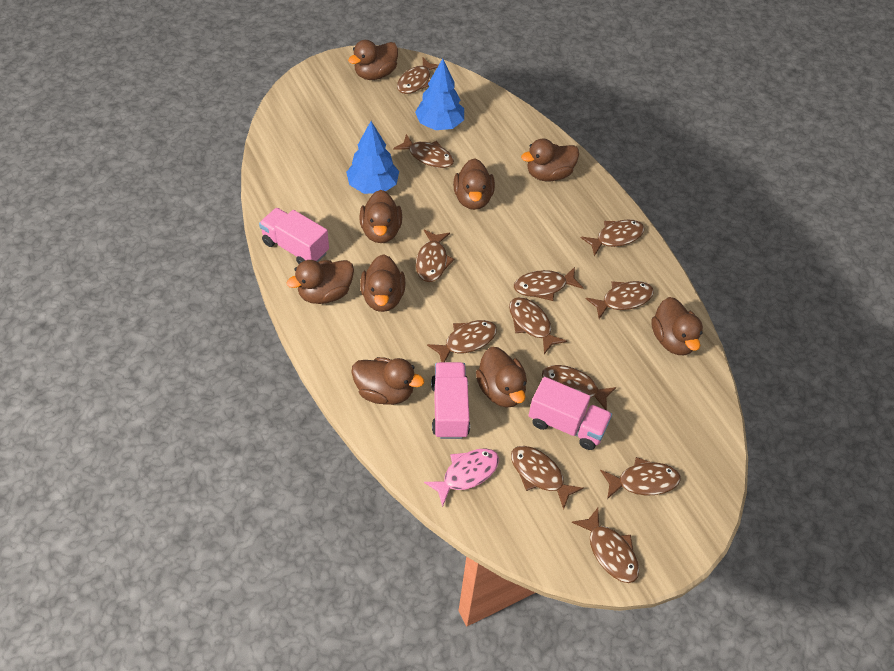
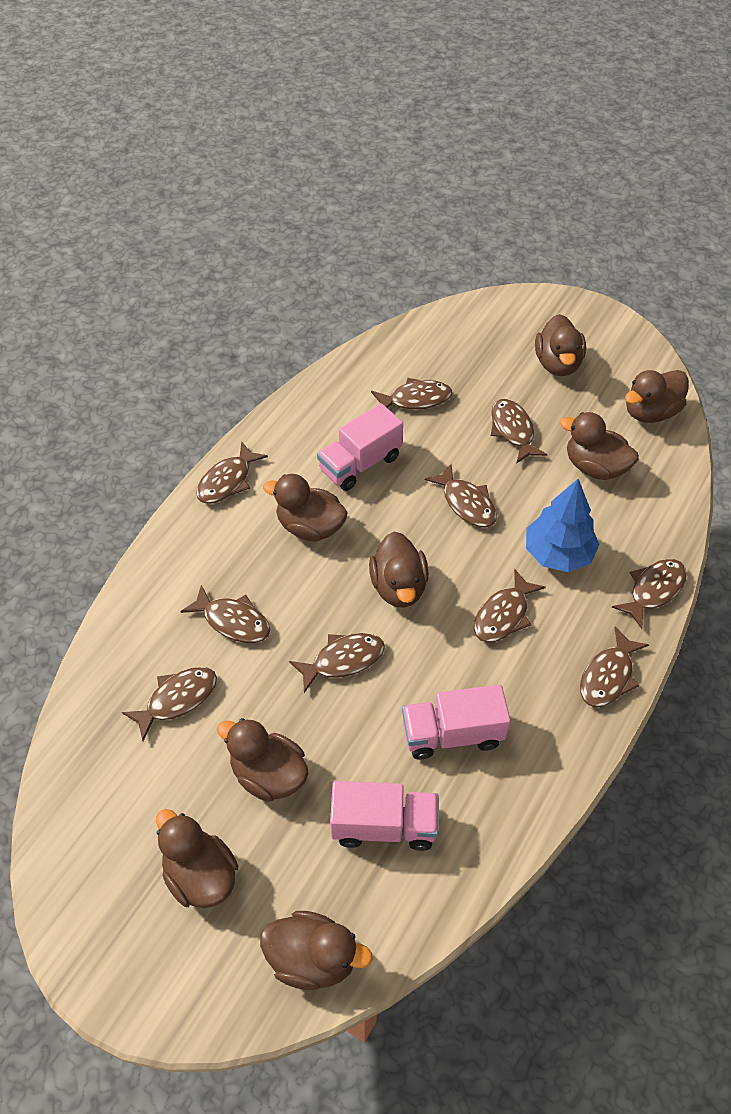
blue tree: 2 -> 1
brown duck: 9 -> 8
brown fish: 12 -> 10
pink fish: 1 -> 0

